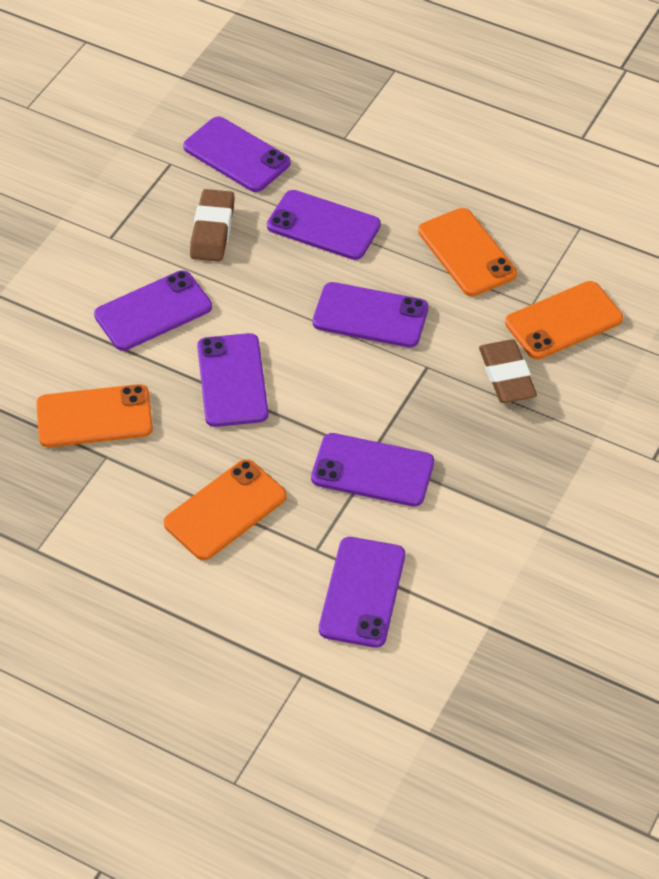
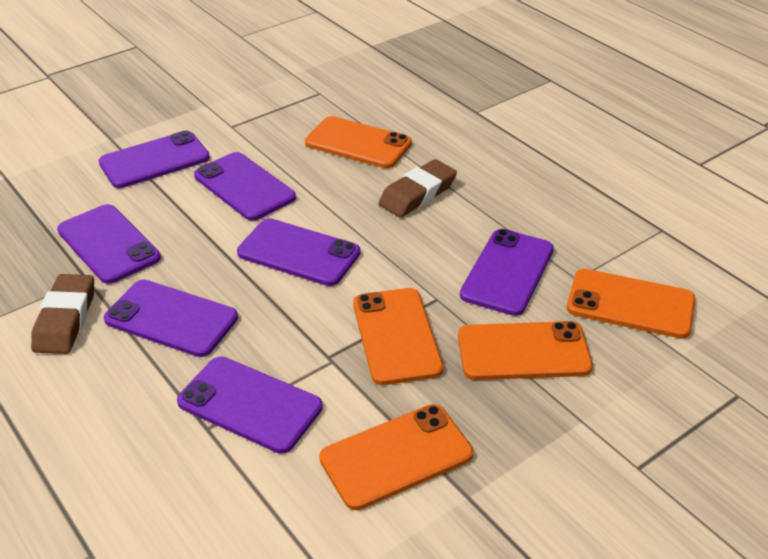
orange phone: 4 -> 5

